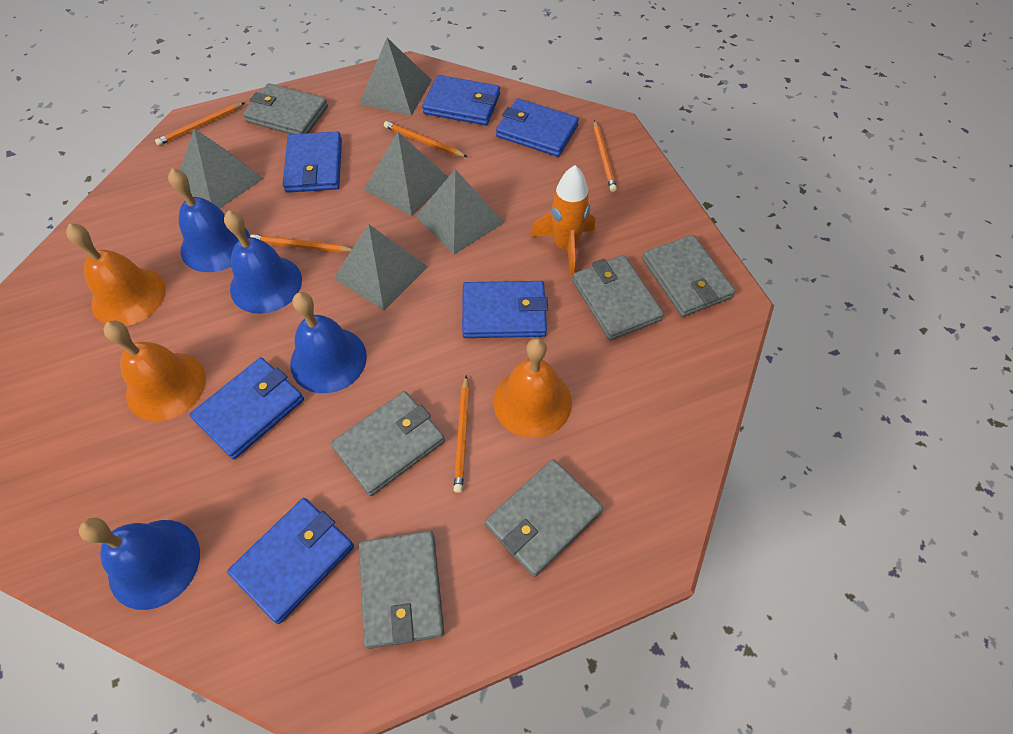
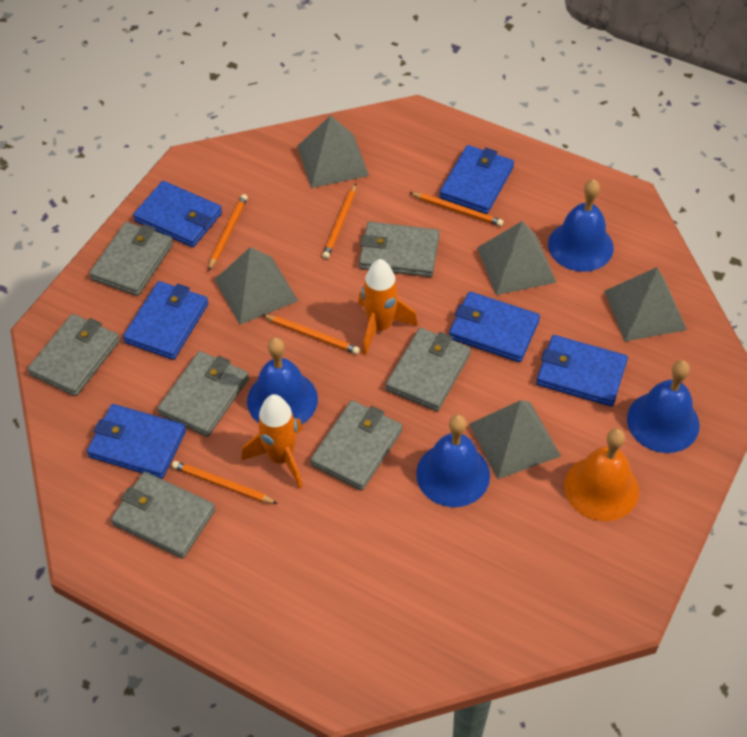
grey wallet: 6 -> 7
orange bell: 3 -> 1
orange rocket: 1 -> 2

